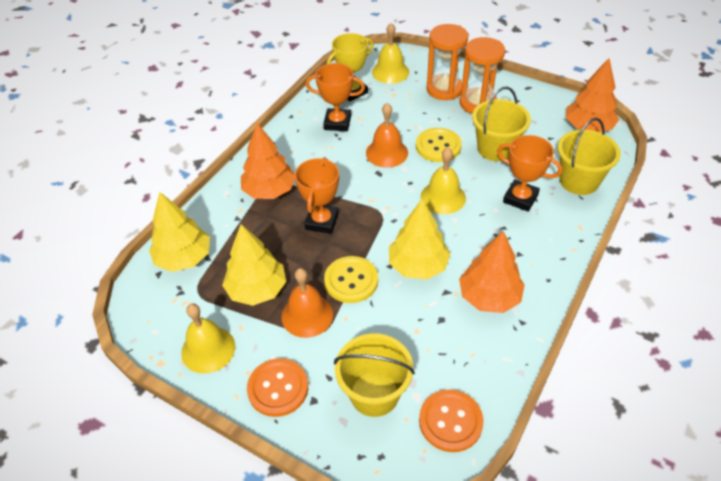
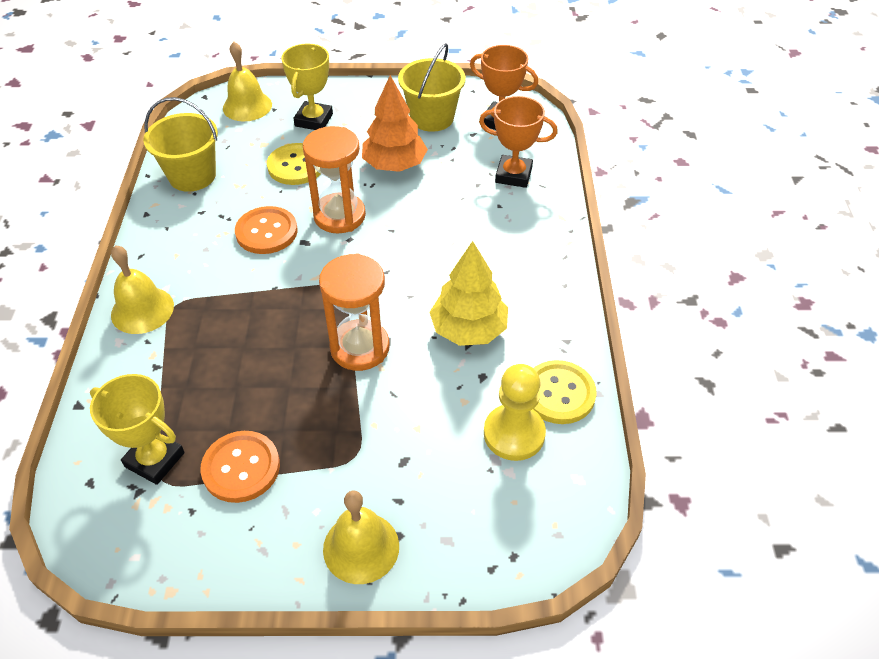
orange bell: 2 -> 0
orange tree: 3 -> 1
orange trophy: 3 -> 2
yellow bucket: 3 -> 2
yellow pawn: 0 -> 1
yellow tree: 3 -> 1
yellow trophy: 1 -> 2

